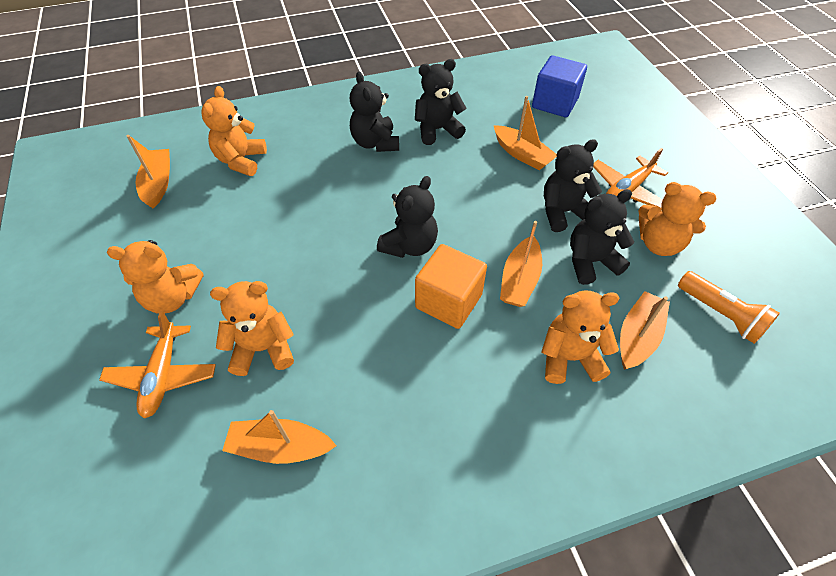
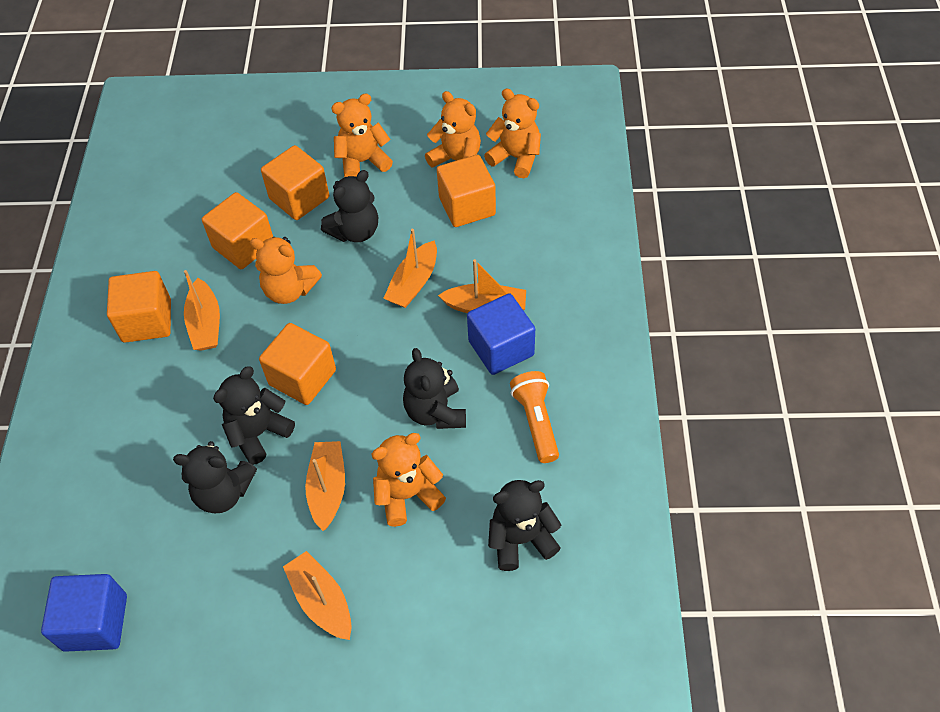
blue cube: 1 -> 2
orange cube: 1 -> 5
orange plane: 2 -> 0

